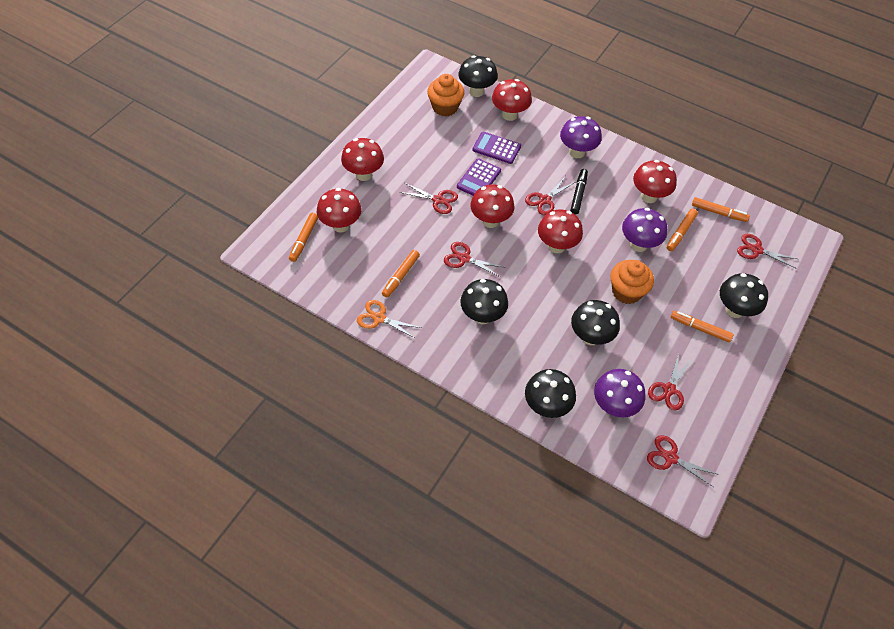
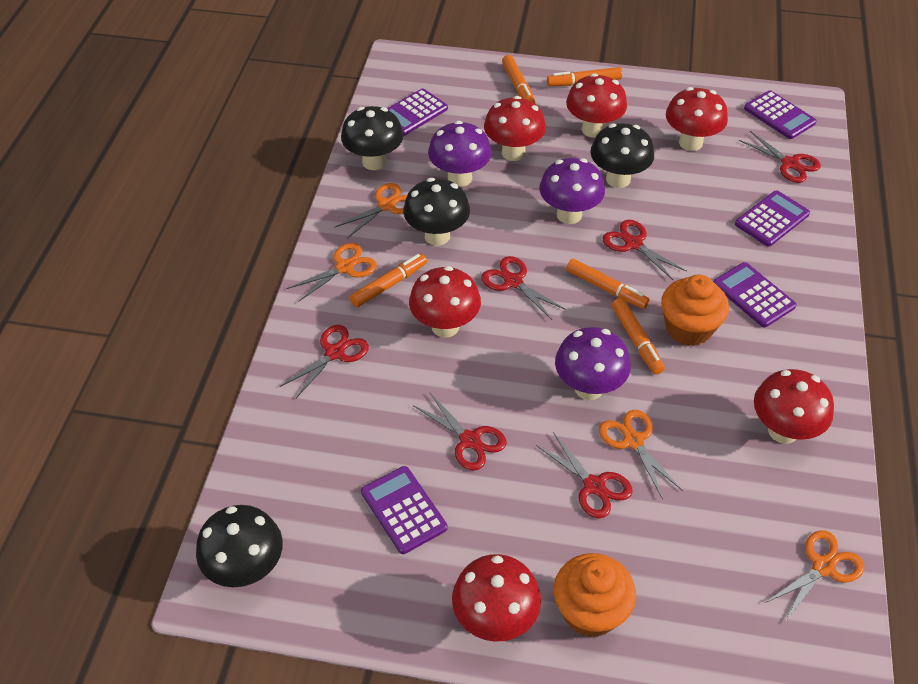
black marker: 1 -> 0
black mushroom: 5 -> 4
orange scissors: 1 -> 4
purple calculator: 2 -> 5

